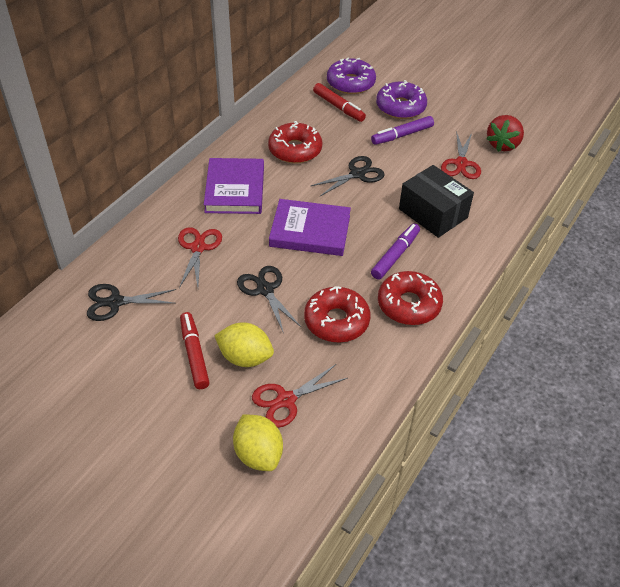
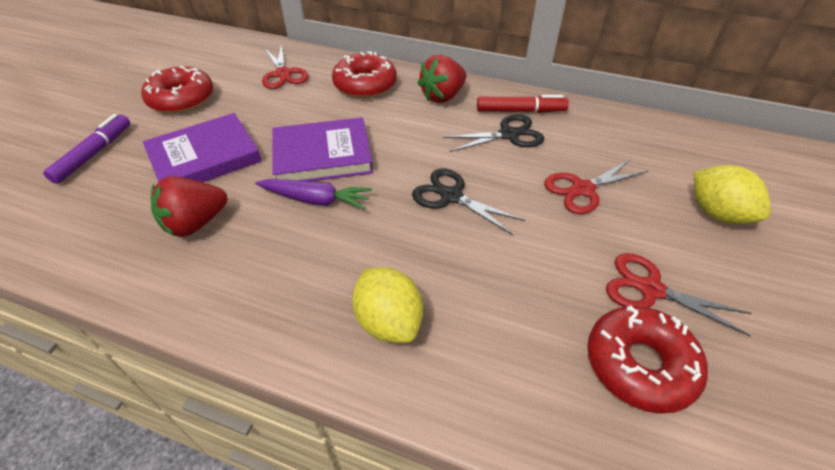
black box: 1 -> 0
black scissors: 3 -> 2
purple carrot: 0 -> 1
purple donut: 2 -> 0
purple marker: 2 -> 1
red marker: 2 -> 1
red strawberry: 1 -> 2

